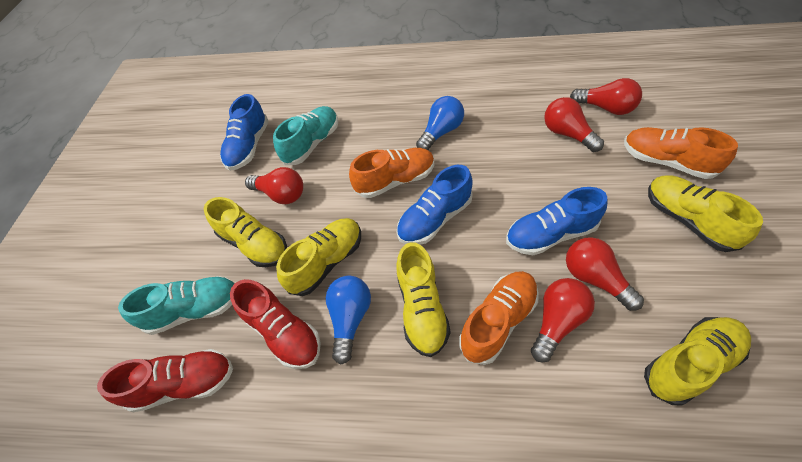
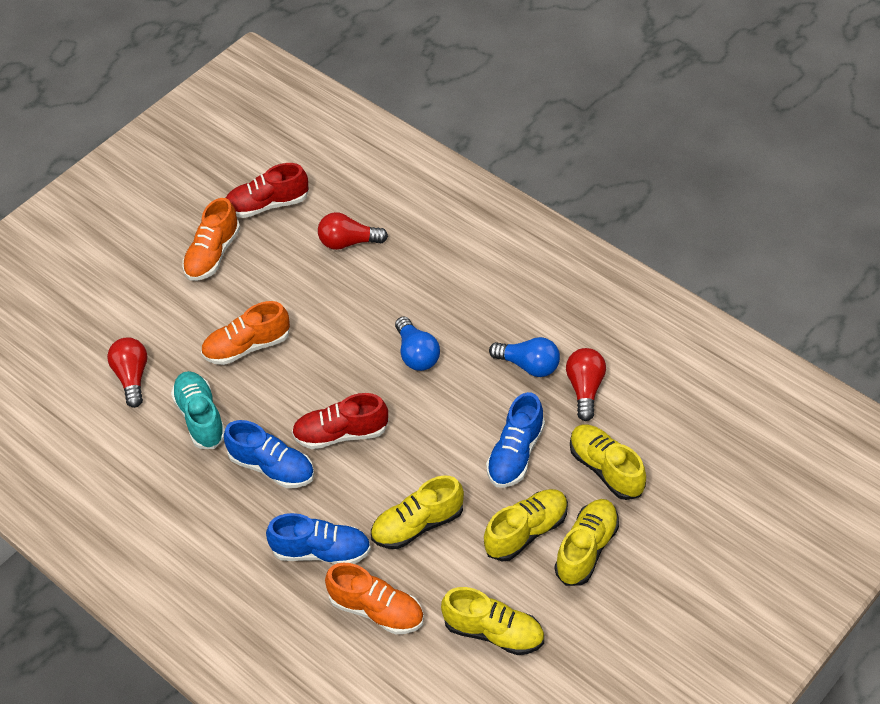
red light bulb: 5 -> 3
turquoise shoe: 2 -> 1

